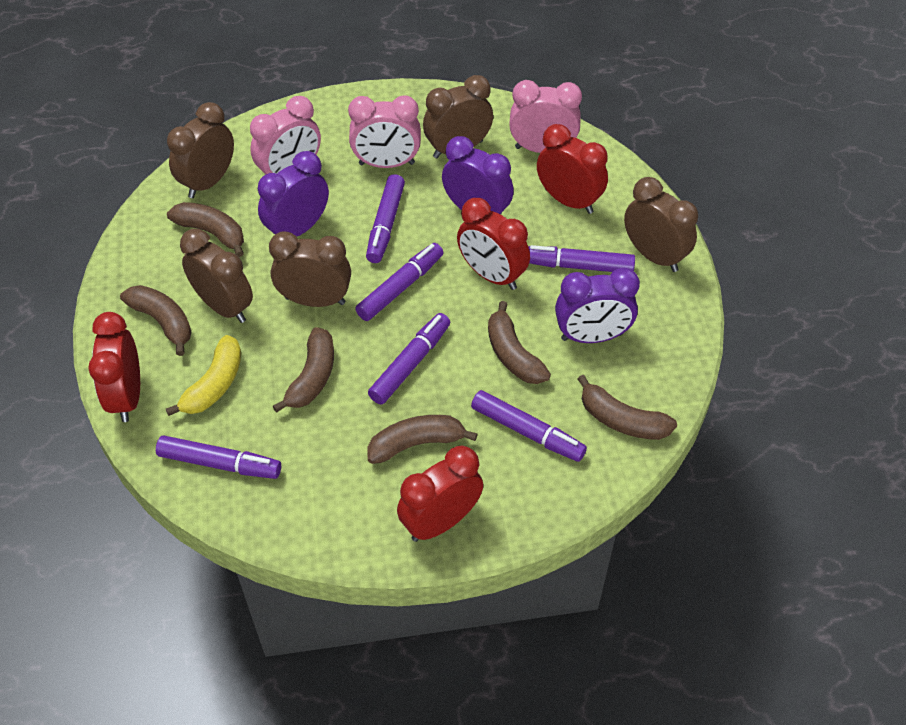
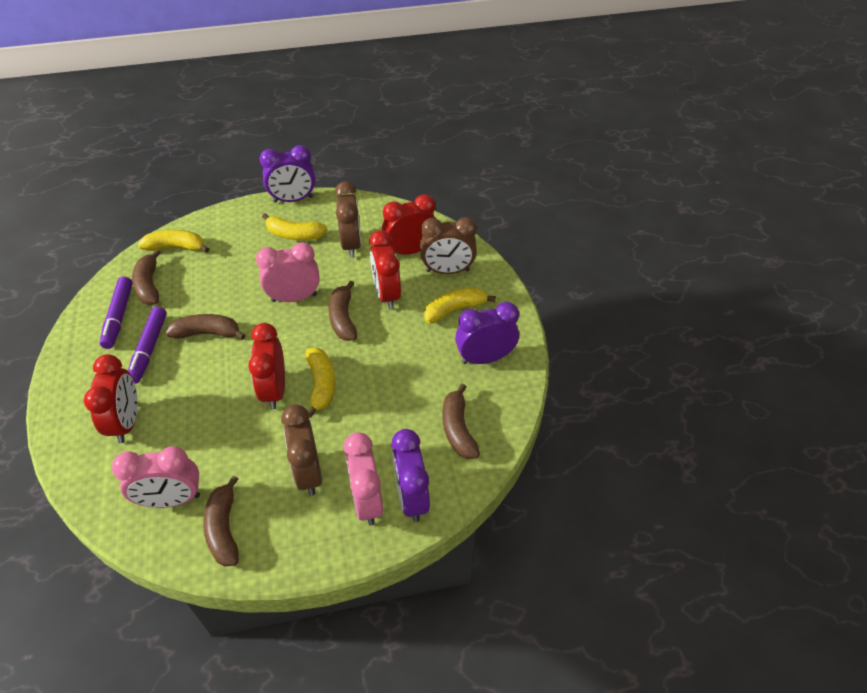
brown banana: 6 -> 5
brown clock: 5 -> 3
purple marker: 6 -> 2
yellow banana: 1 -> 4

